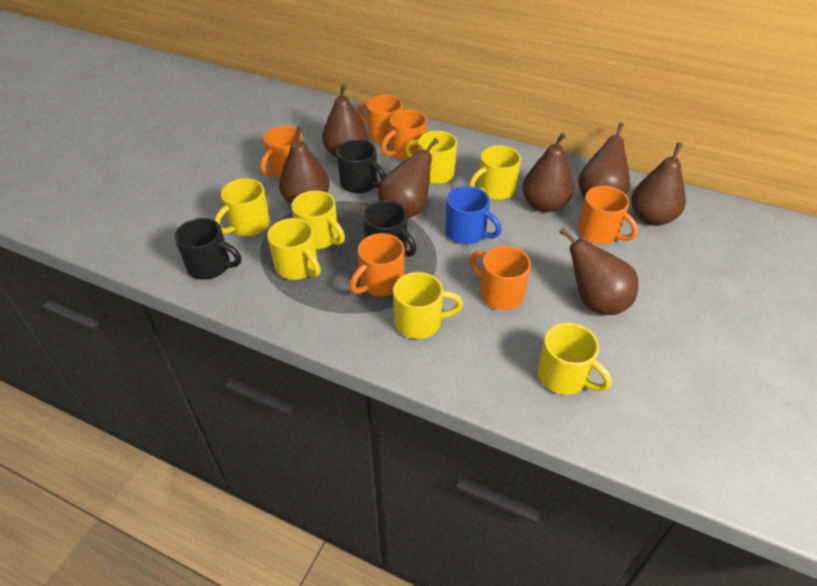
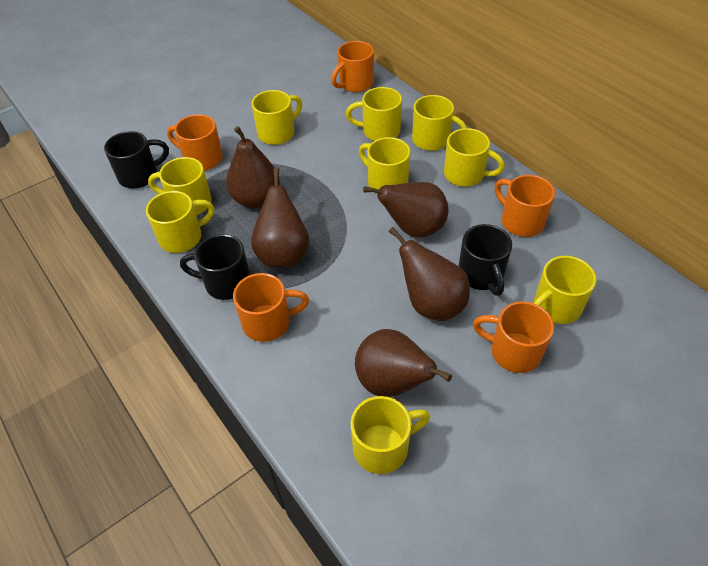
blue mug: 1 -> 0
brown pear: 7 -> 5
orange mug: 6 -> 5
yellow mug: 7 -> 9

